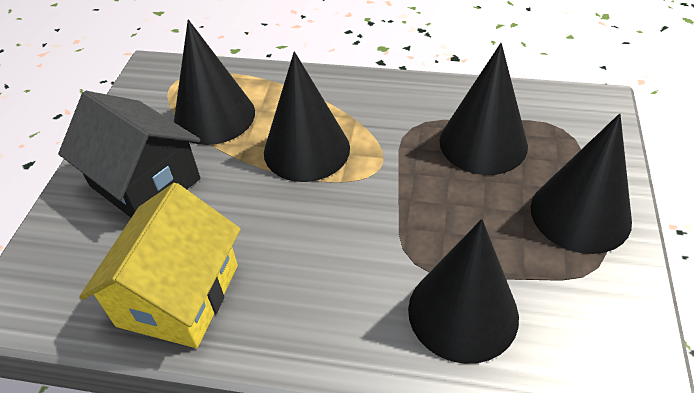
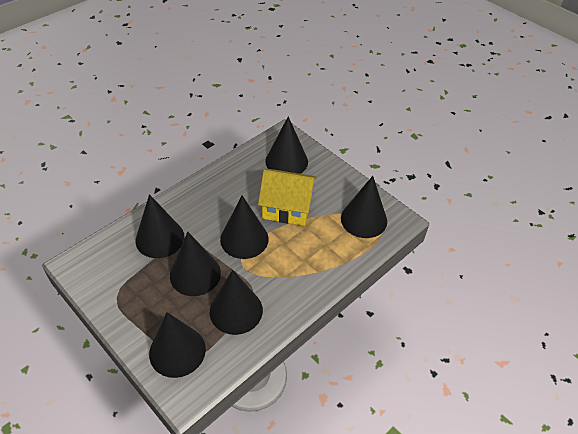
black cone: 5 -> 7
black house: 1 -> 0

